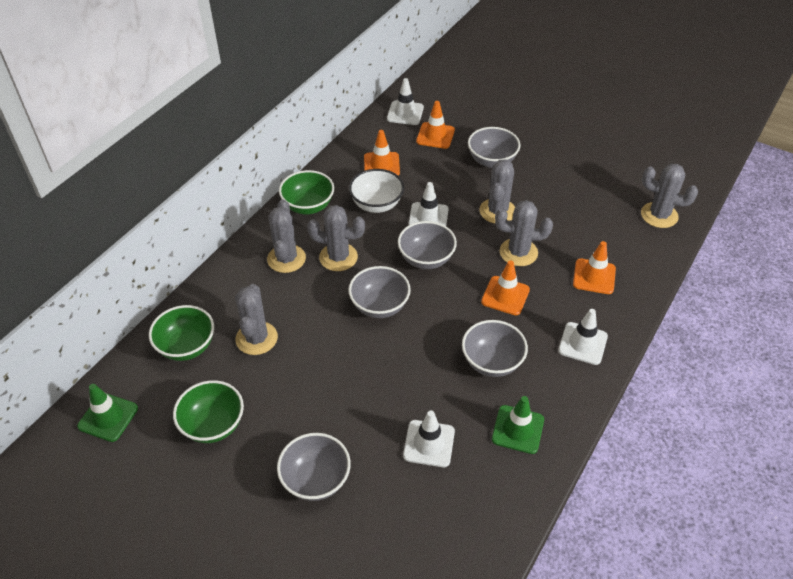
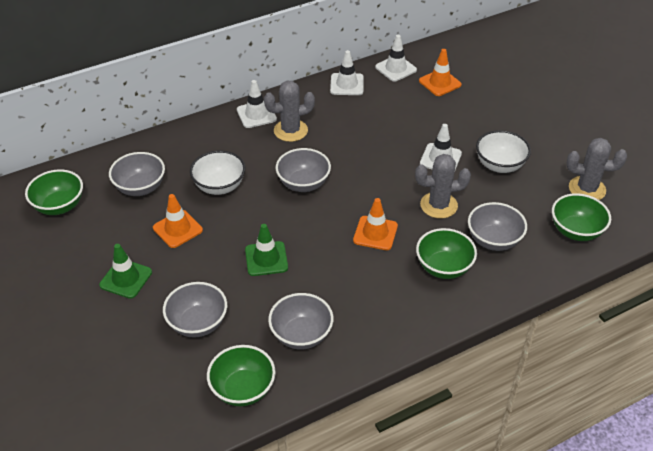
green bowl: 3 -> 4
grey cactus: 6 -> 3
orange traffic cone: 4 -> 3
white bowl: 1 -> 2

